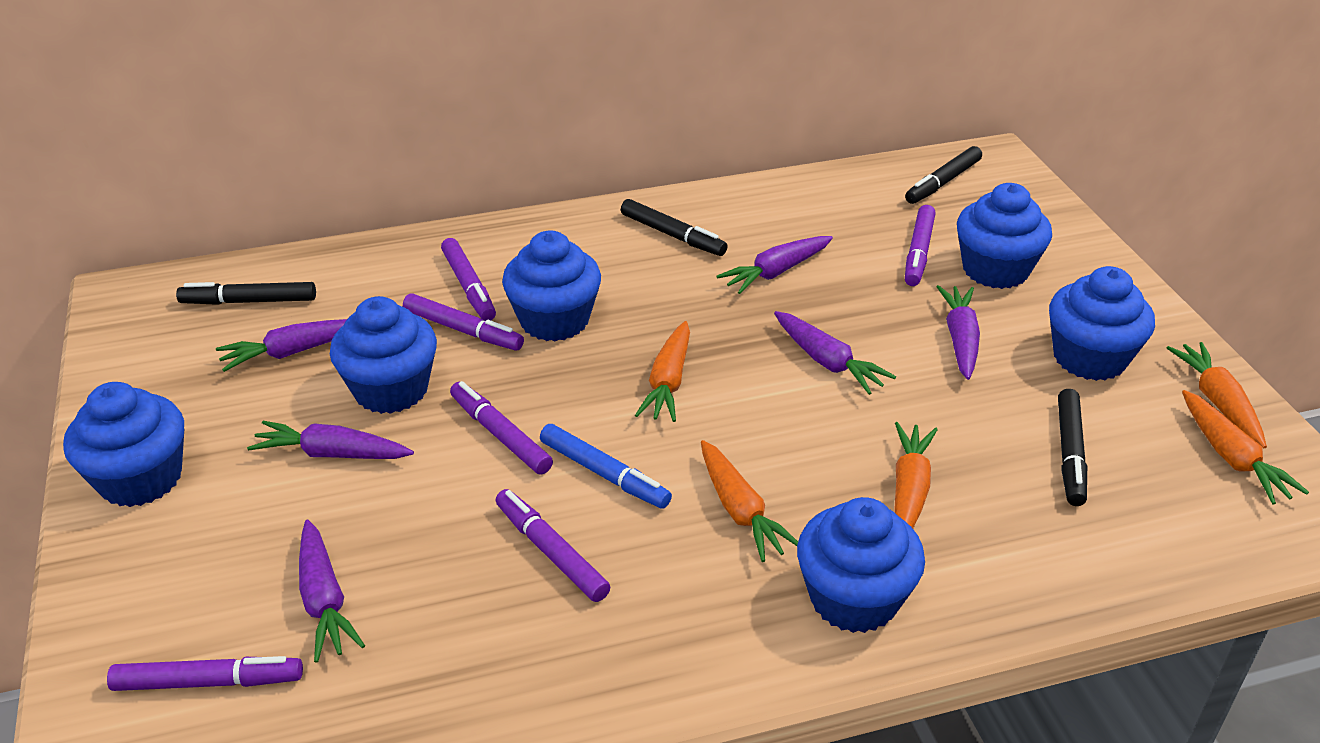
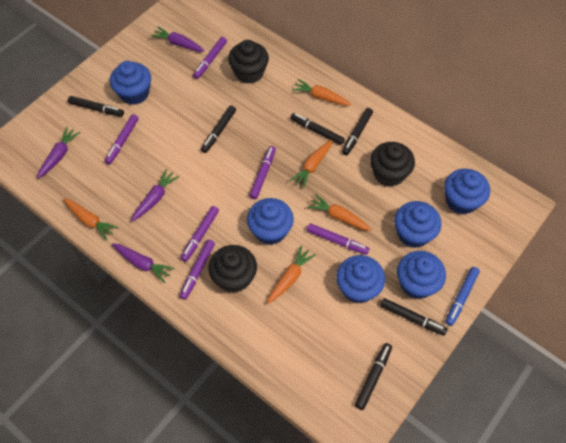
black cupcake: 0 -> 3
black marker: 4 -> 6
purple carrot: 6 -> 4

